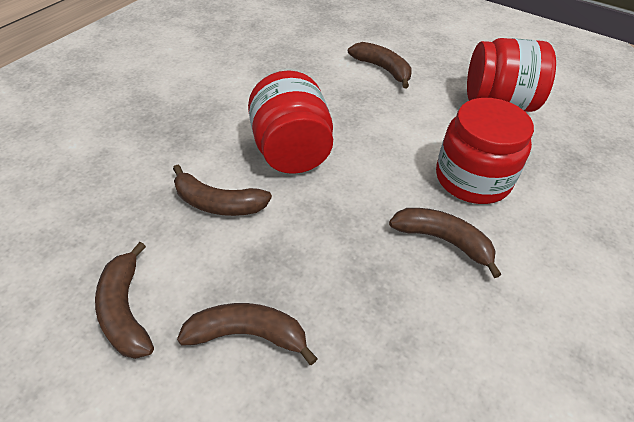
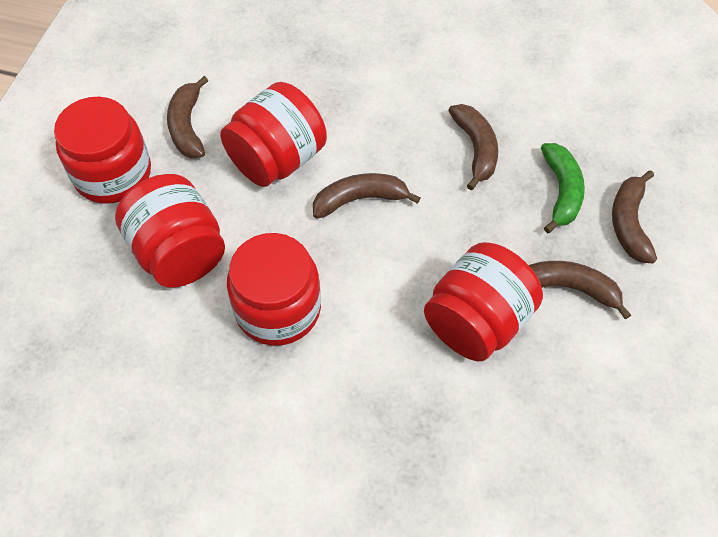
green banana: 0 -> 1
red jar: 3 -> 5

